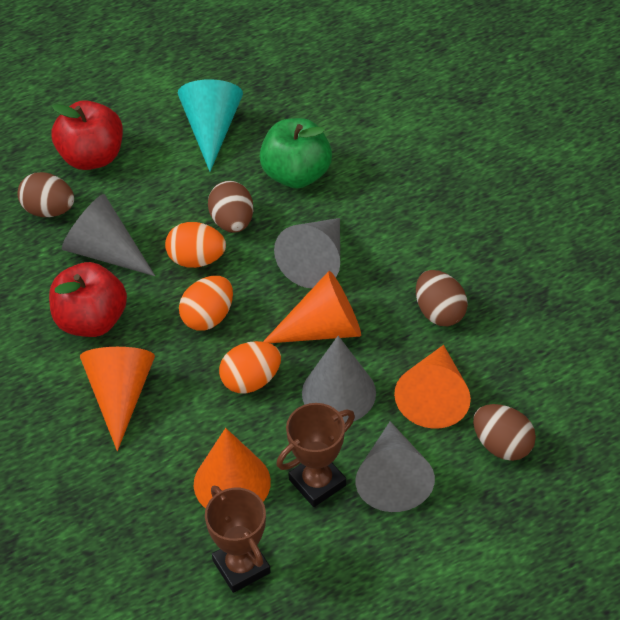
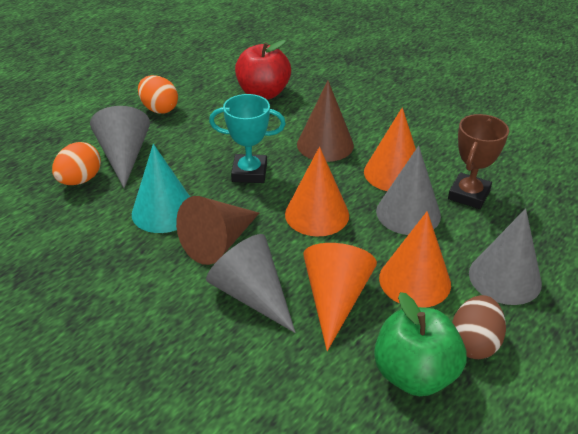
brown cone: 0 -> 2
brown egg: 4 -> 1
brown trophy: 2 -> 1
orange egg: 3 -> 2
red apple: 2 -> 1
turquoise trophy: 0 -> 1

